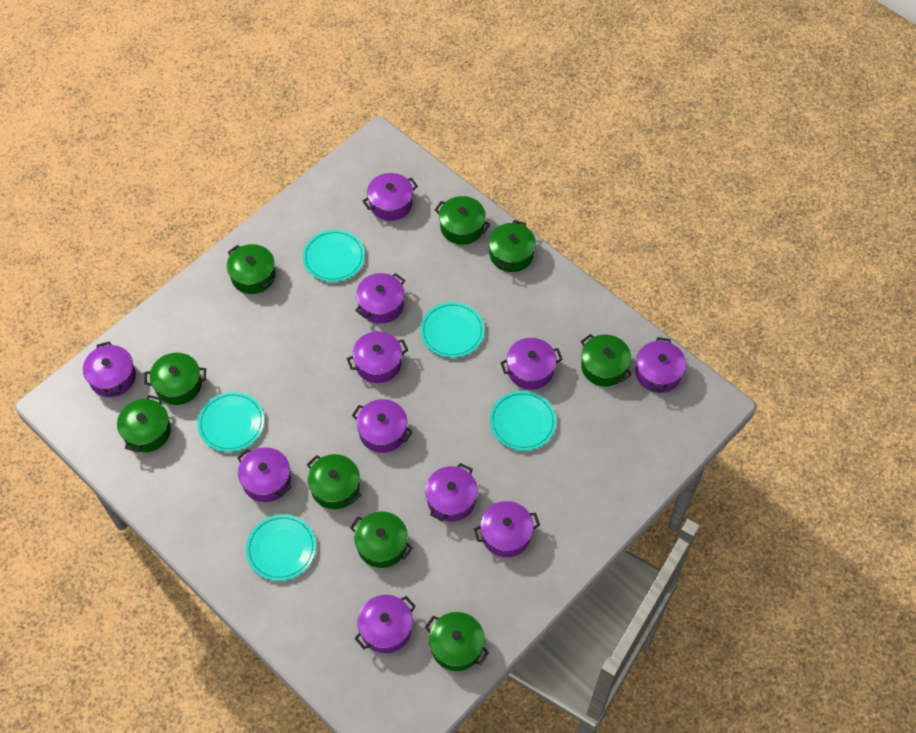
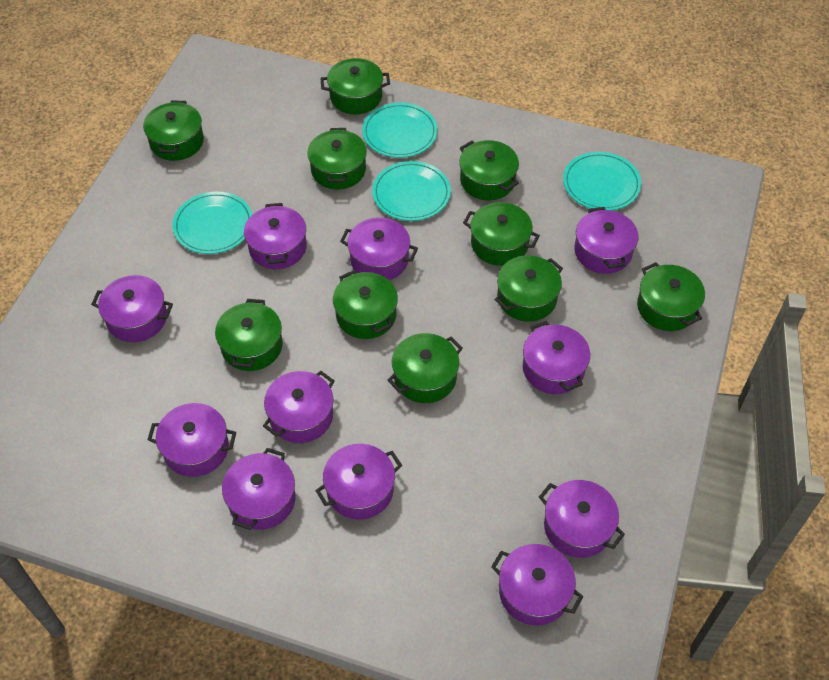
green pot: 9 -> 10
turquoise plate: 5 -> 4

